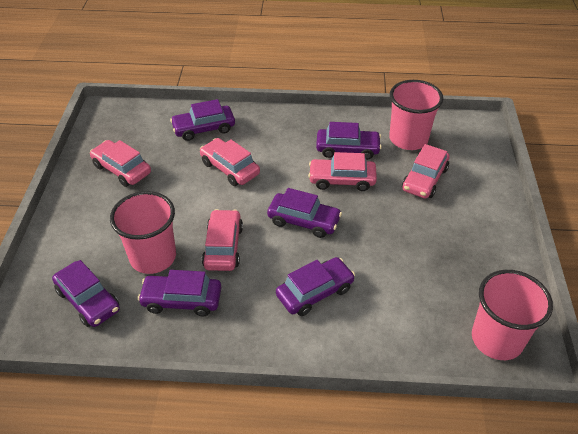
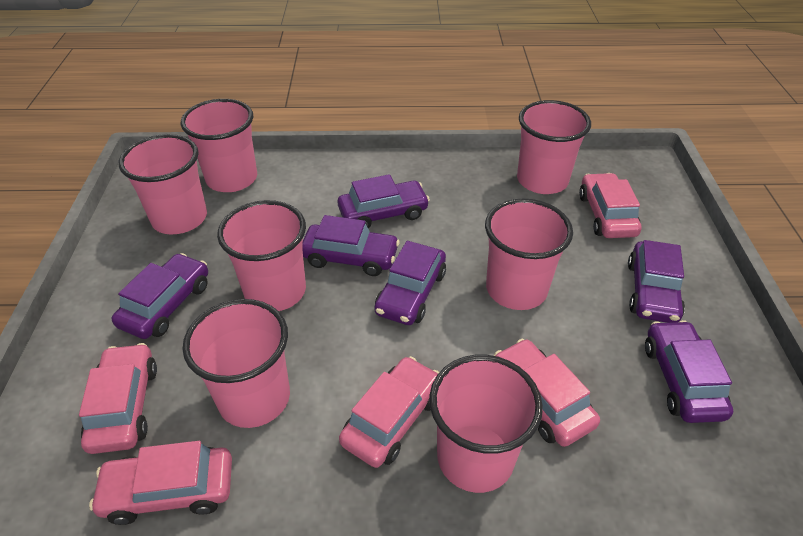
pink cup: 3 -> 7

